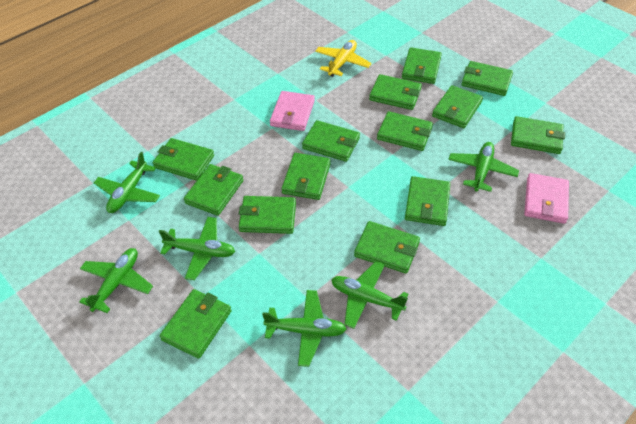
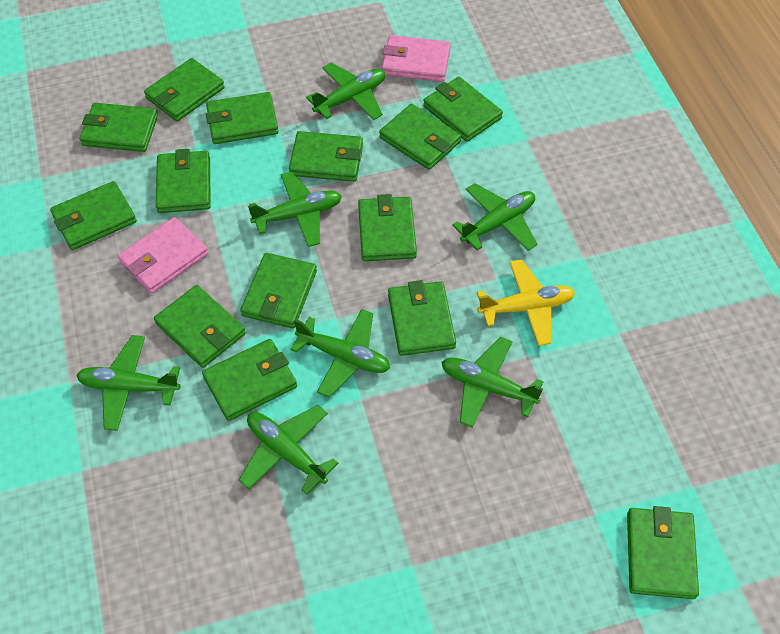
green plane: 6 -> 7

